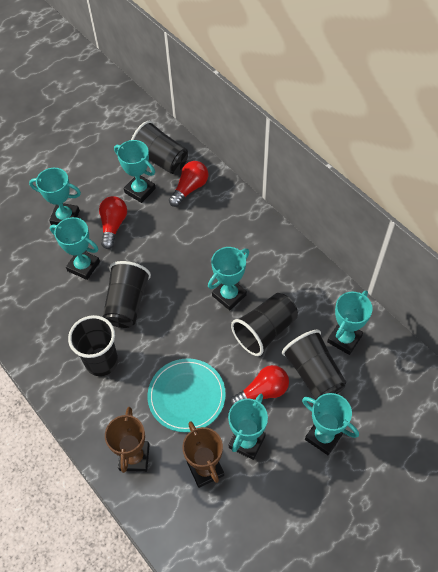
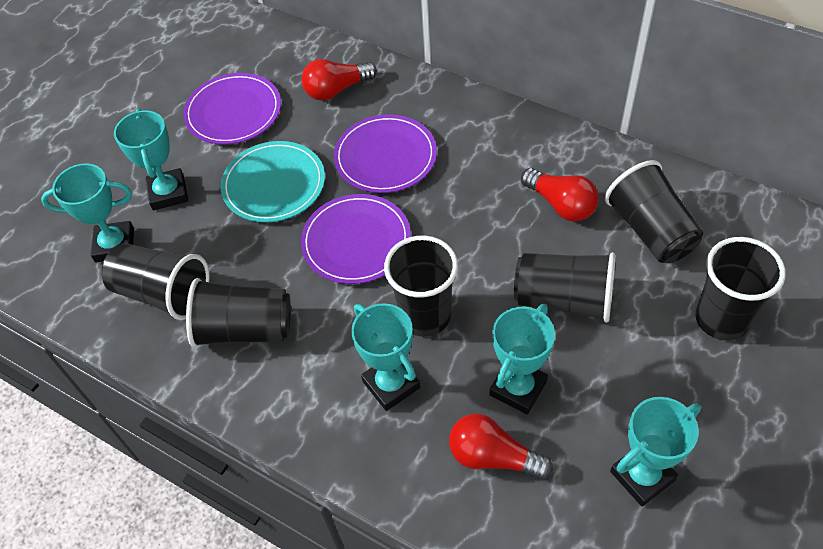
black cup: 5 -> 6
brown trophy: 2 -> 0
purple plate: 0 -> 3
turquoise trophy: 7 -> 5

